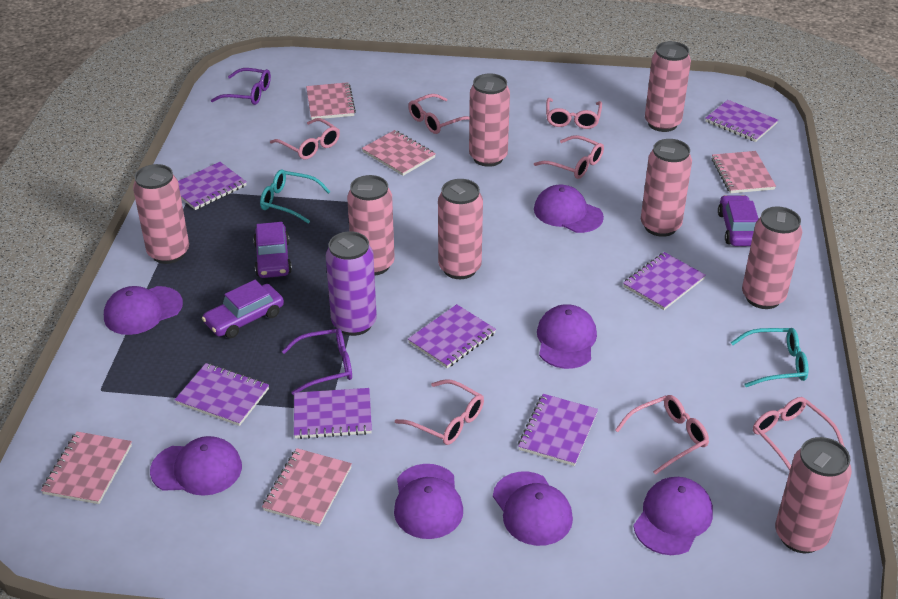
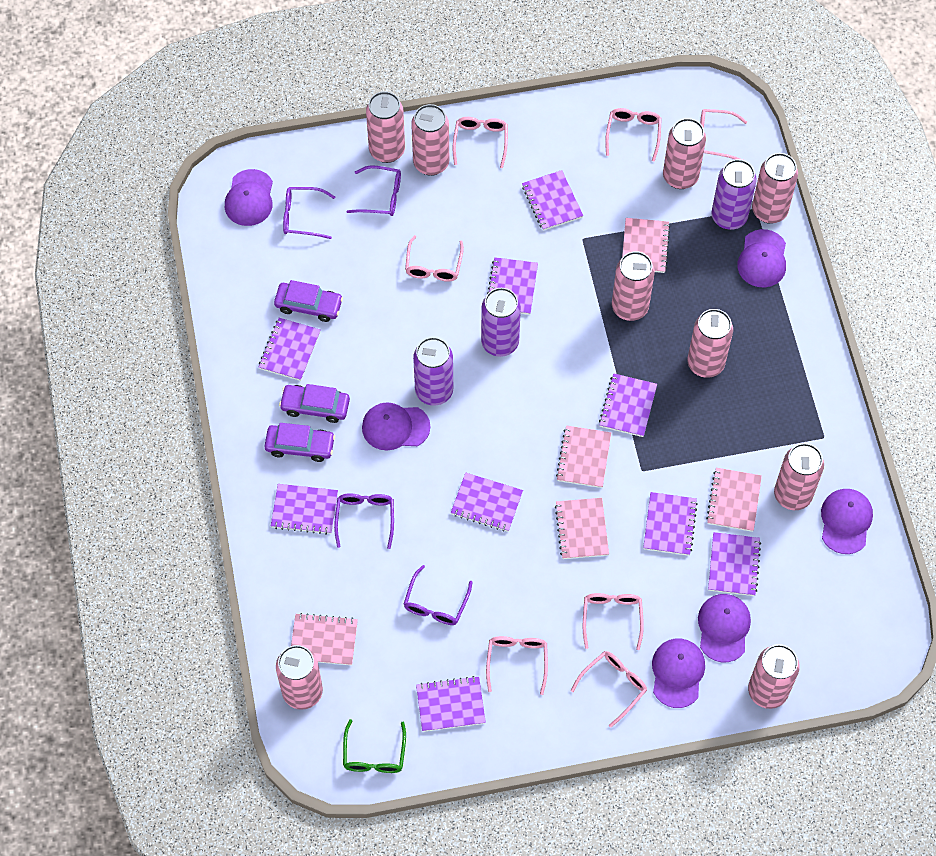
green glasses: 0 -> 1
pink can: 8 -> 9
purple can: 1 -> 3
purple cap: 7 -> 6
purple glasses: 2 -> 4
purple notebook: 7 -> 9
turquoise glasses: 2 -> 0

